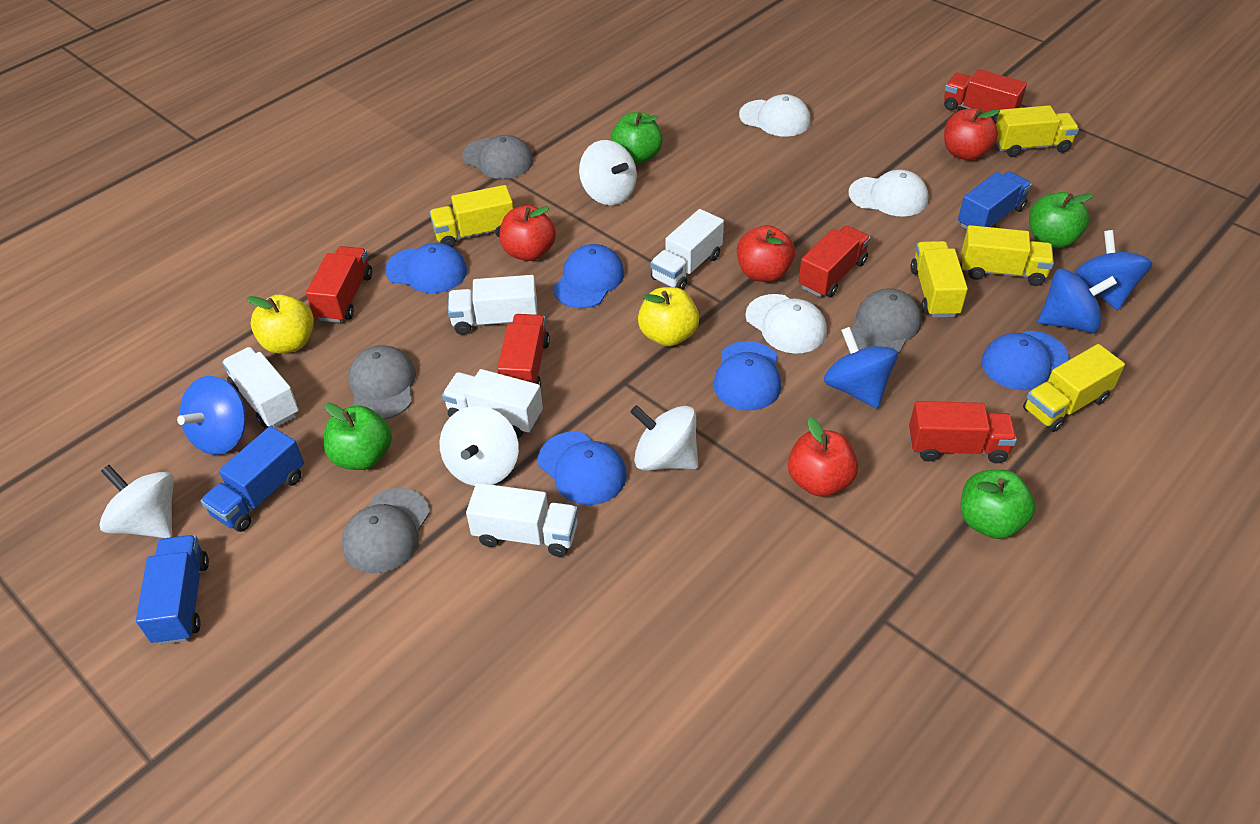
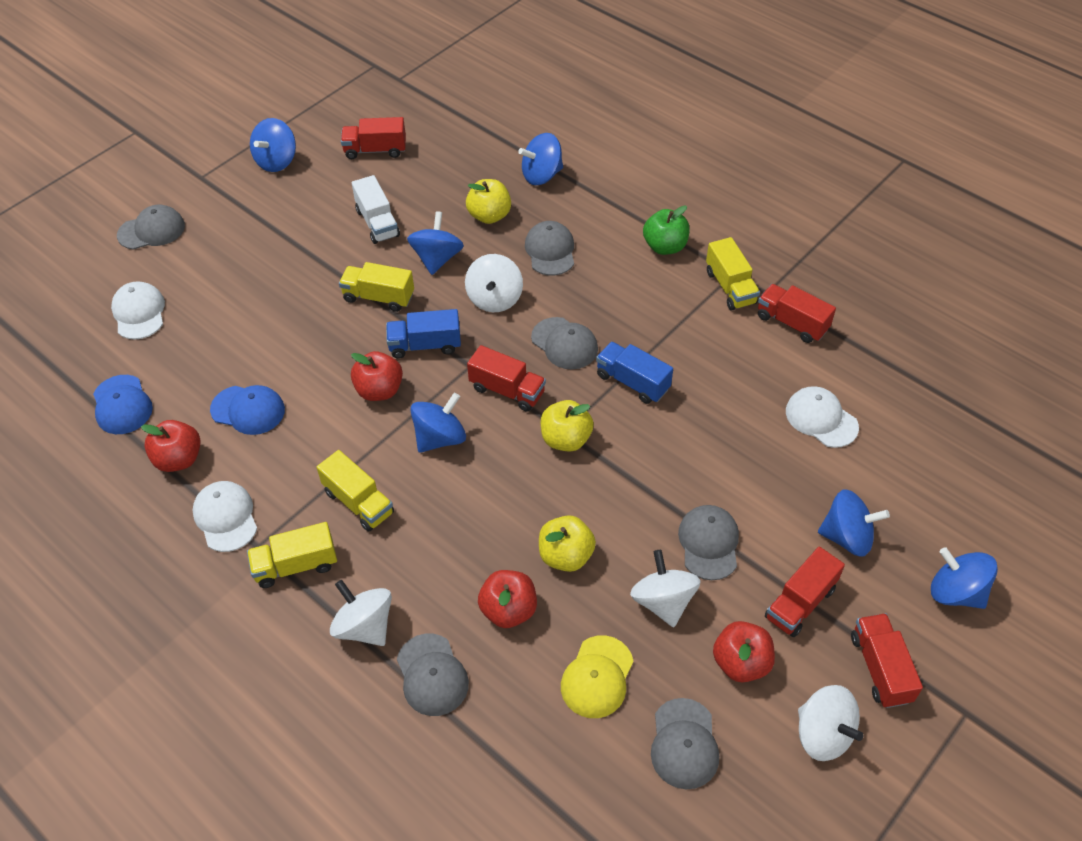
blue cap: 5 -> 2
blue spinning top: 4 -> 6
blue truck: 3 -> 2
green apple: 4 -> 1
grey cap: 4 -> 6
white truck: 5 -> 1
yellow apple: 2 -> 3
yellow cap: 0 -> 1
yellow truck: 5 -> 4

